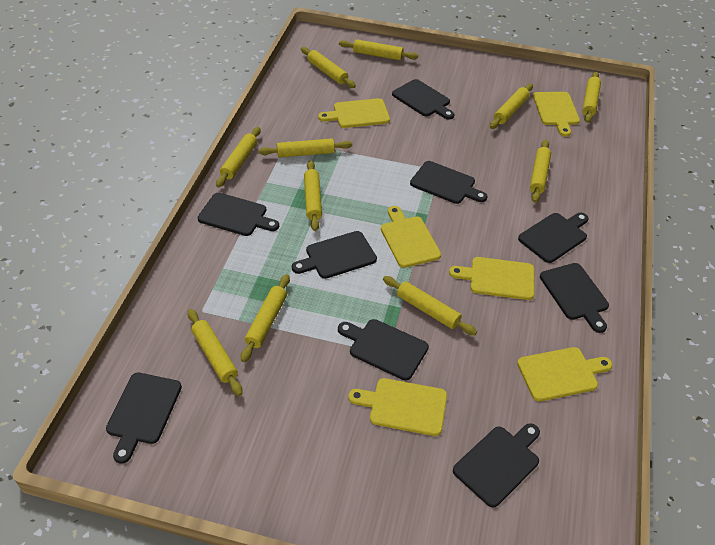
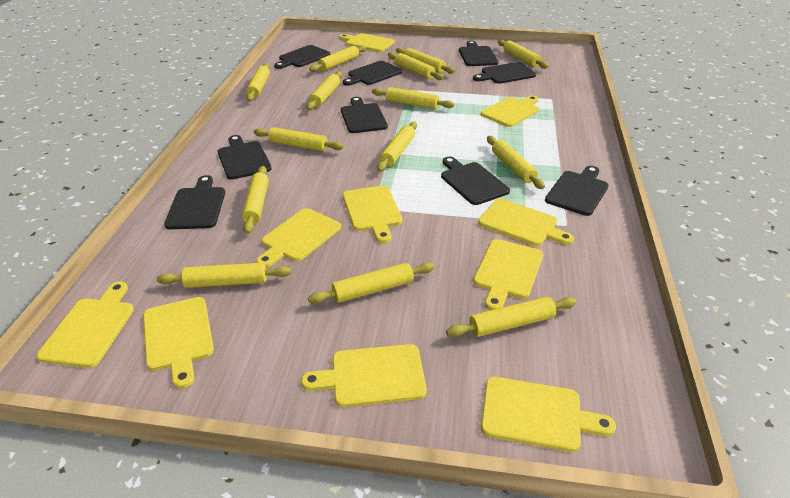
yellow cutting board: 6 -> 10
yellow rolling pin: 11 -> 14

